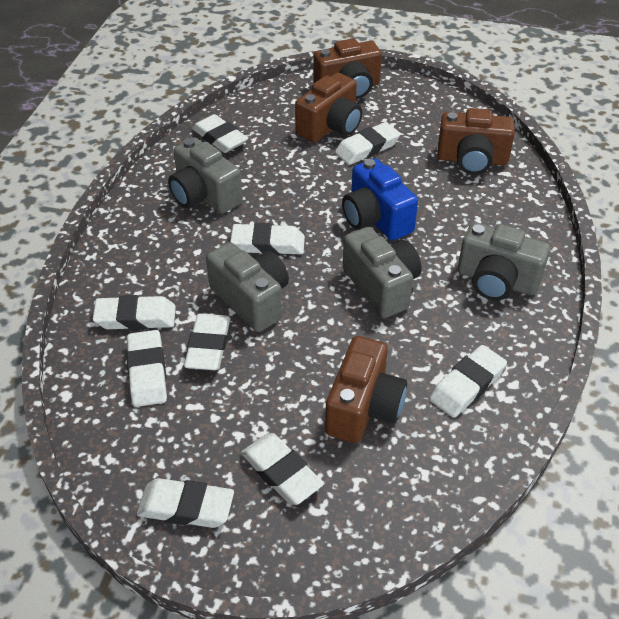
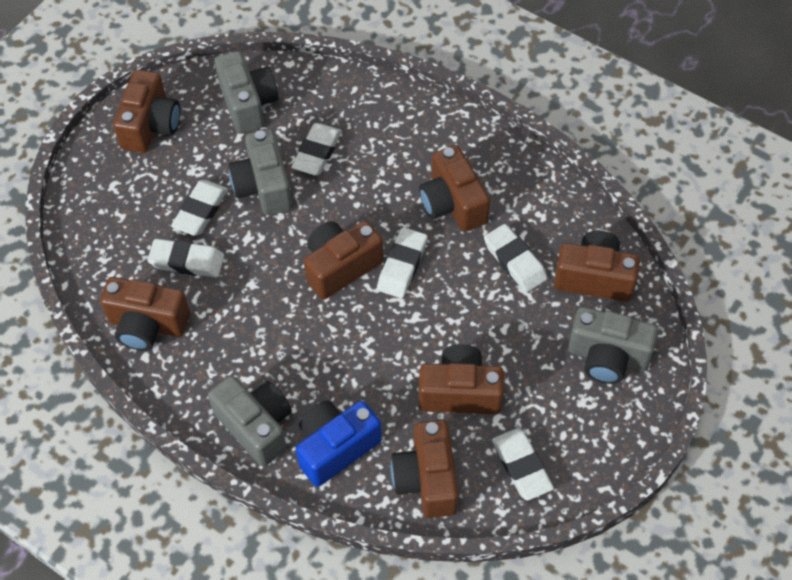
brown camera: 4 -> 7
white eraser: 9 -> 6

